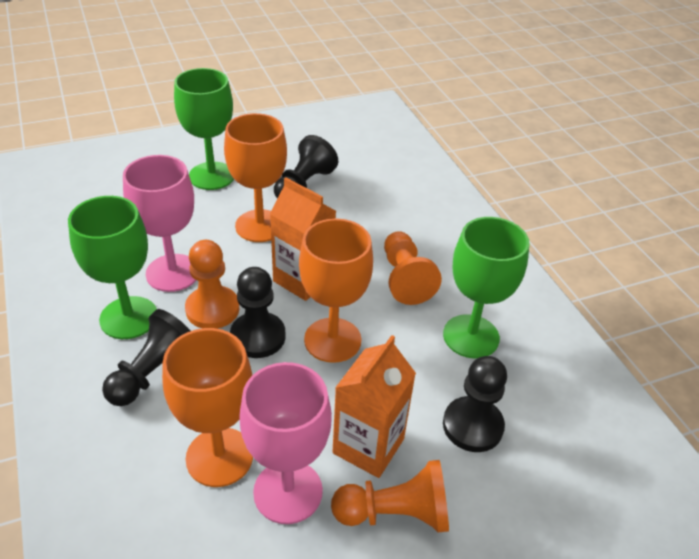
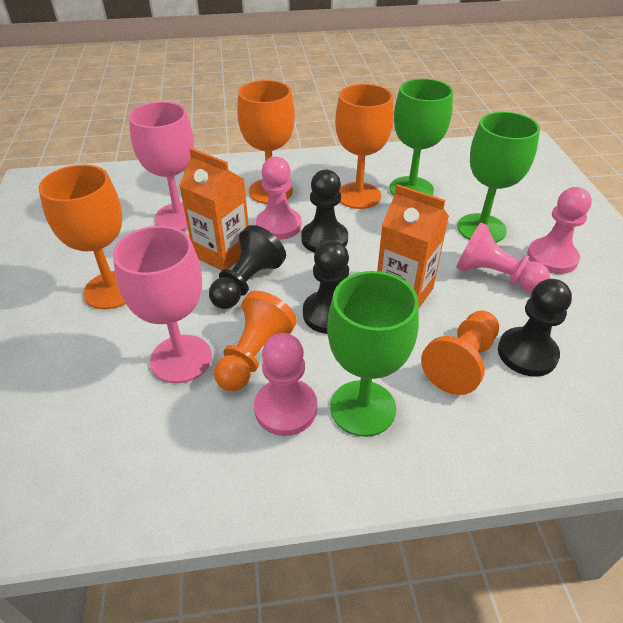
orange pawn: 3 -> 2
pink pawn: 0 -> 4

